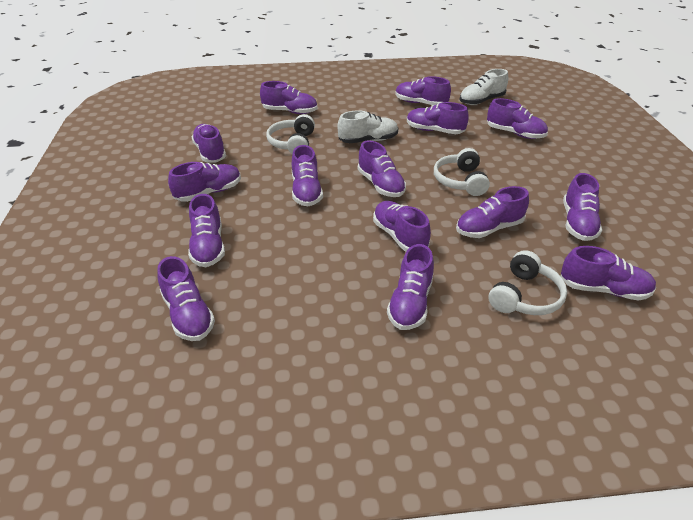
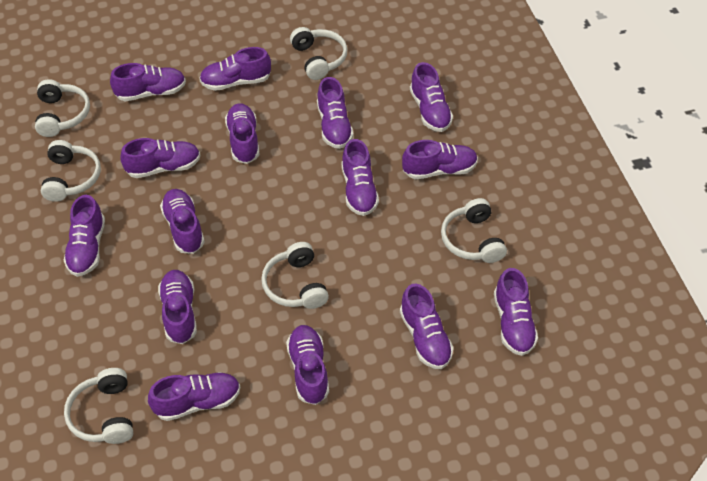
white headphones: 3 -> 6
white shoe: 2 -> 0

